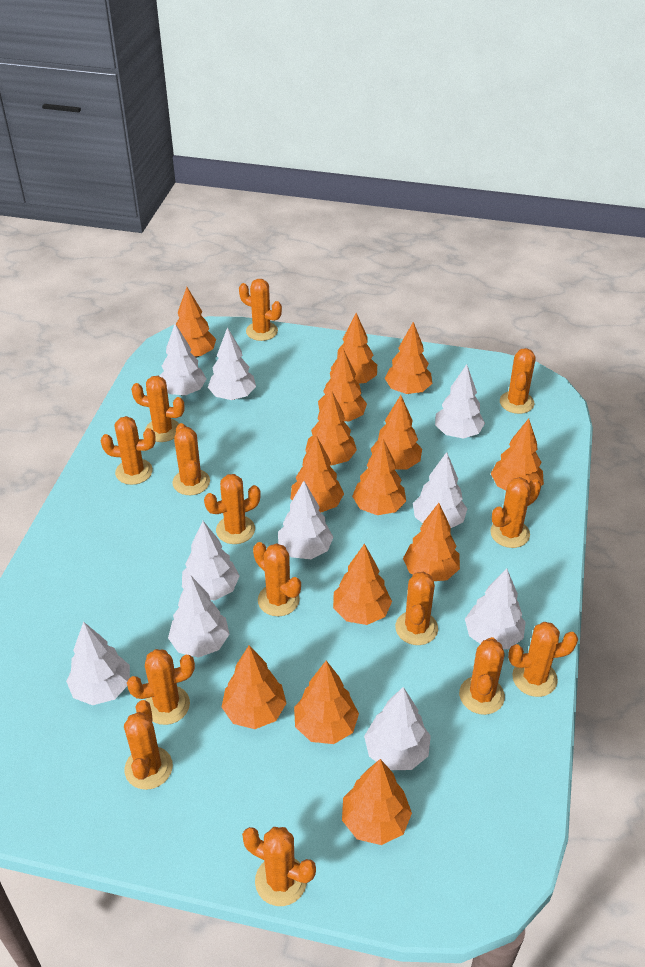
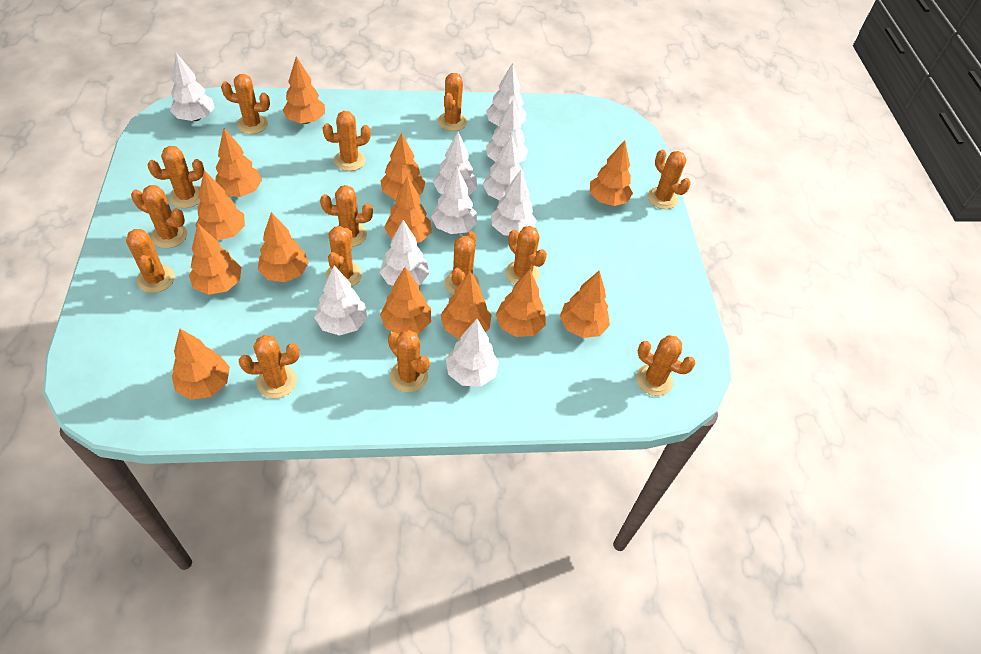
orange tree: 14 -> 13

